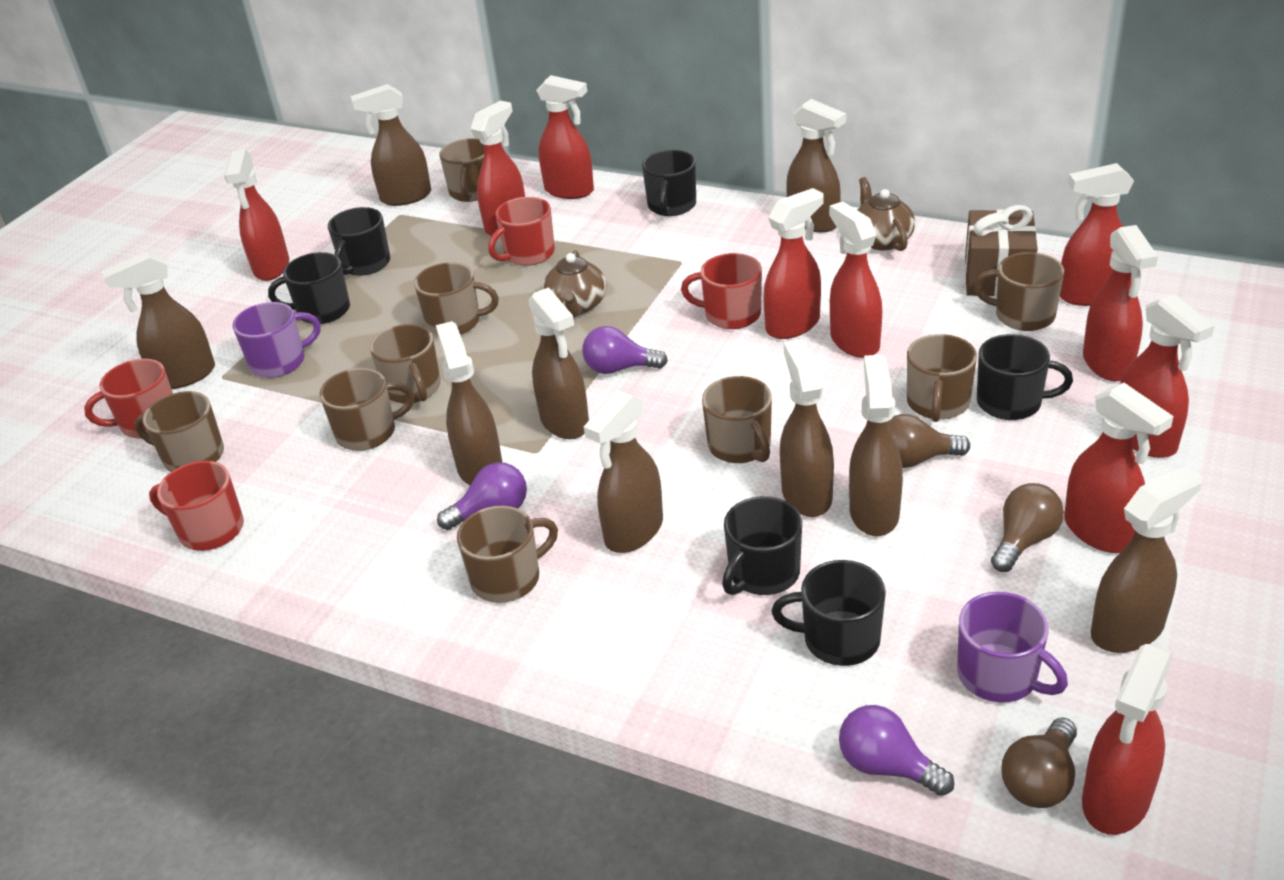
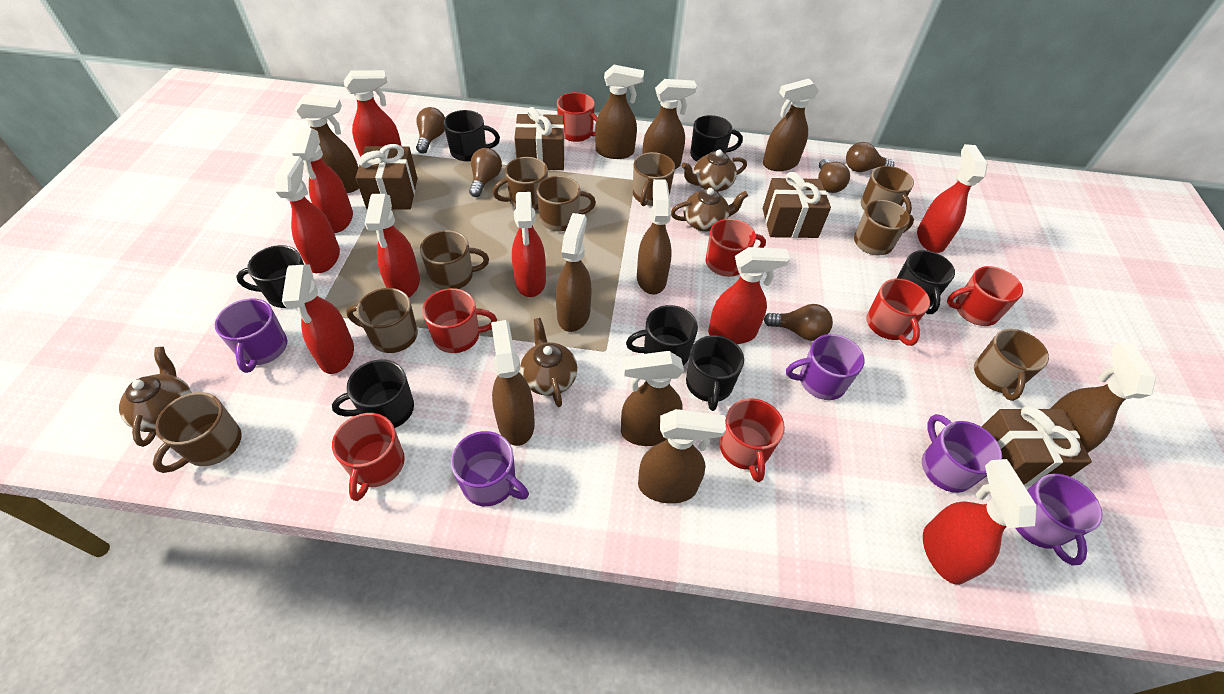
black mug: 6 -> 7
brown gift: 1 -> 4
brown light bulb: 3 -> 5
brown spray bottle: 9 -> 10
brown teapot: 2 -> 4
purple light bulb: 3 -> 0
purple mug: 2 -> 5
red mug: 4 -> 7
red spray bottle: 10 -> 9

